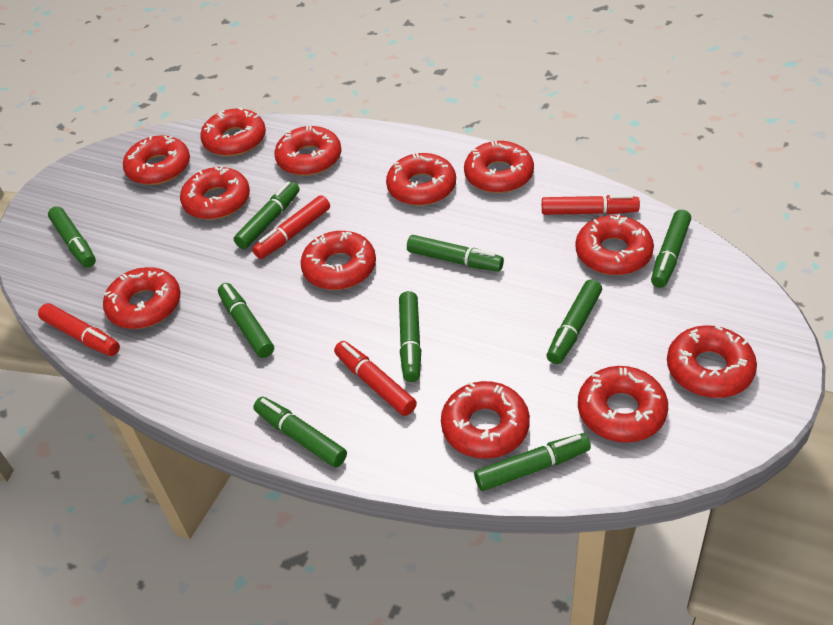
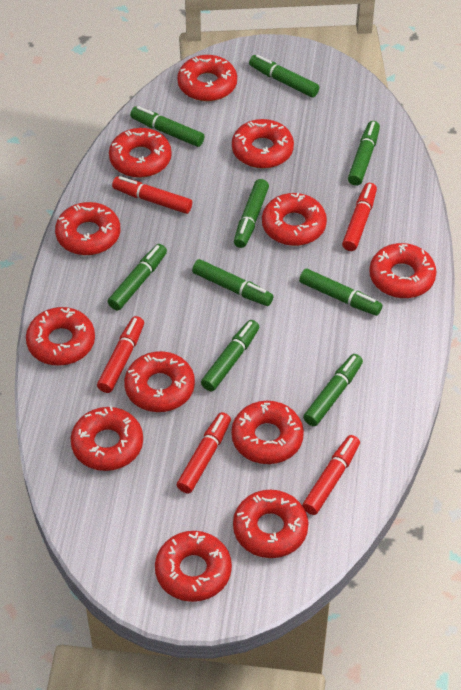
red marker: 4 -> 5

